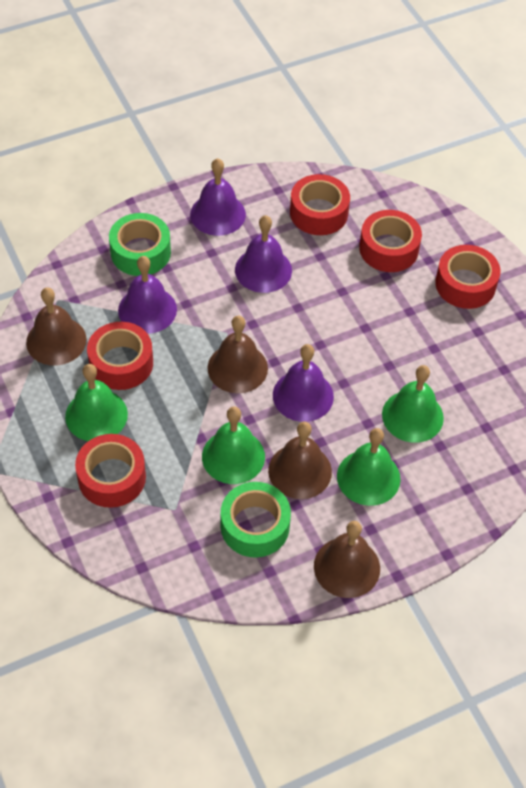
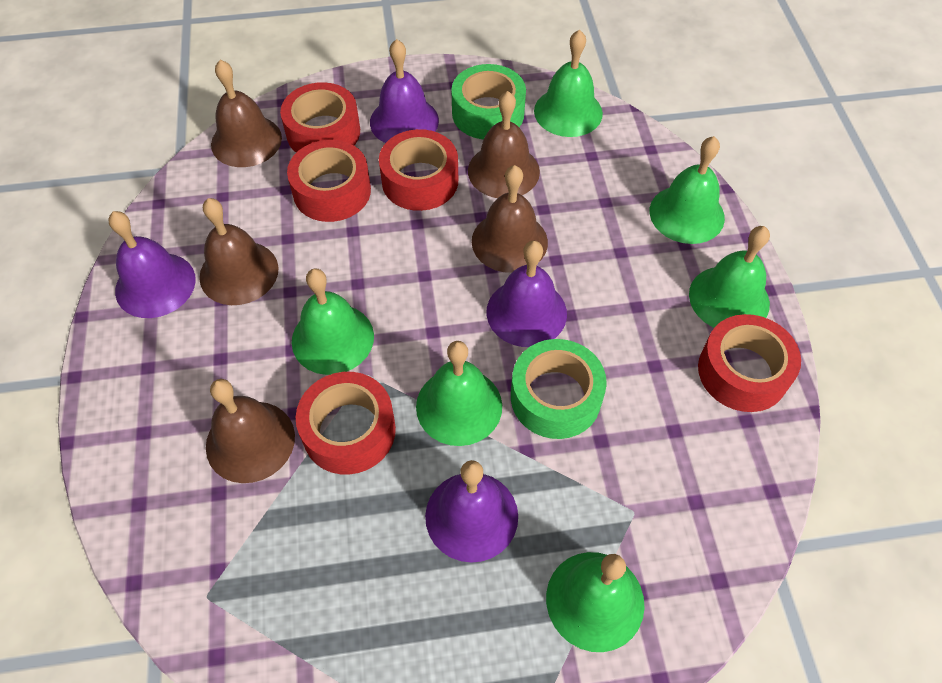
brown bell: 4 -> 5
green bell: 4 -> 6

